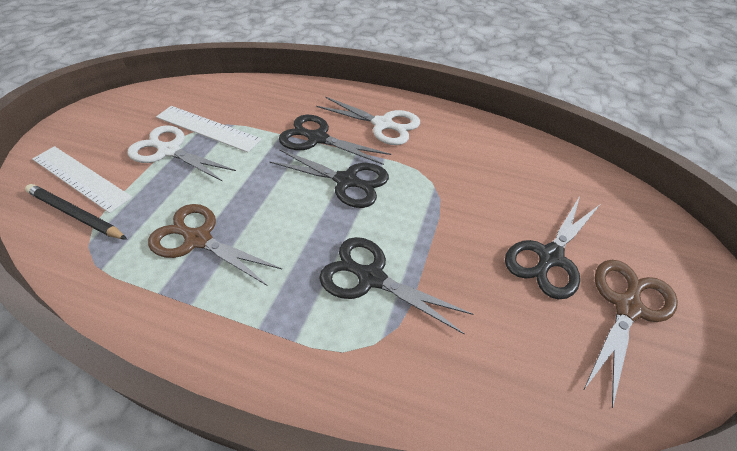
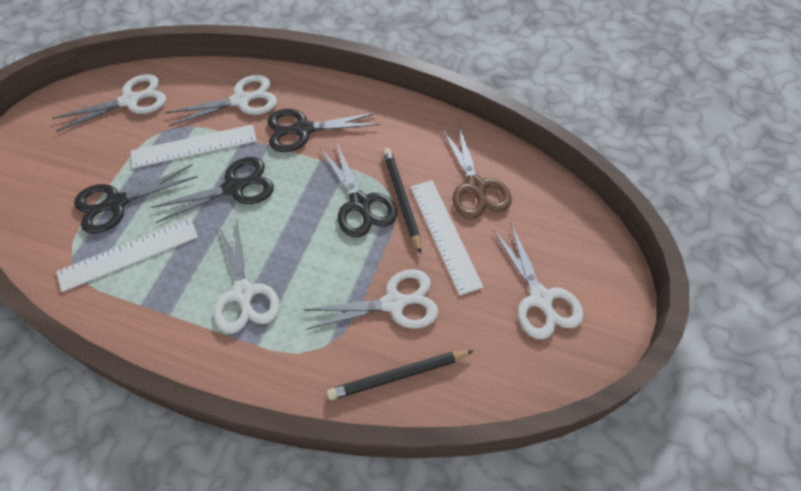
black pencil: 1 -> 2
brown scissors: 2 -> 1
white ruler: 2 -> 3
white scissors: 2 -> 5

